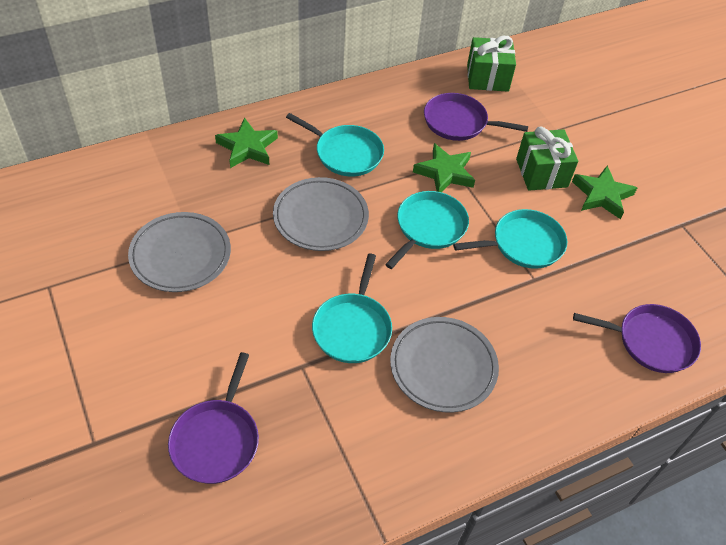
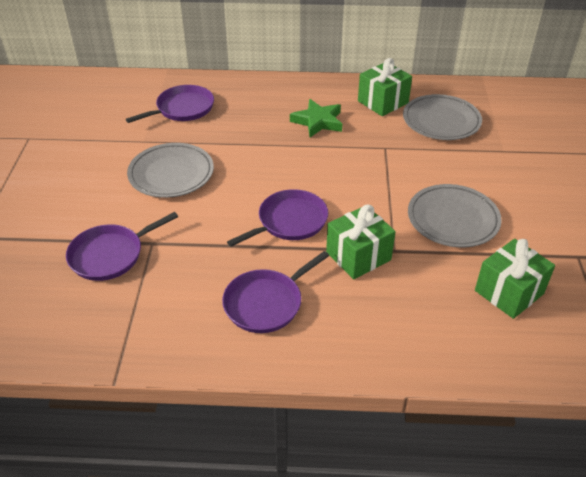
green gift: 2 -> 3
green star: 3 -> 1
purple pan: 3 -> 4
turquoise pan: 4 -> 0

